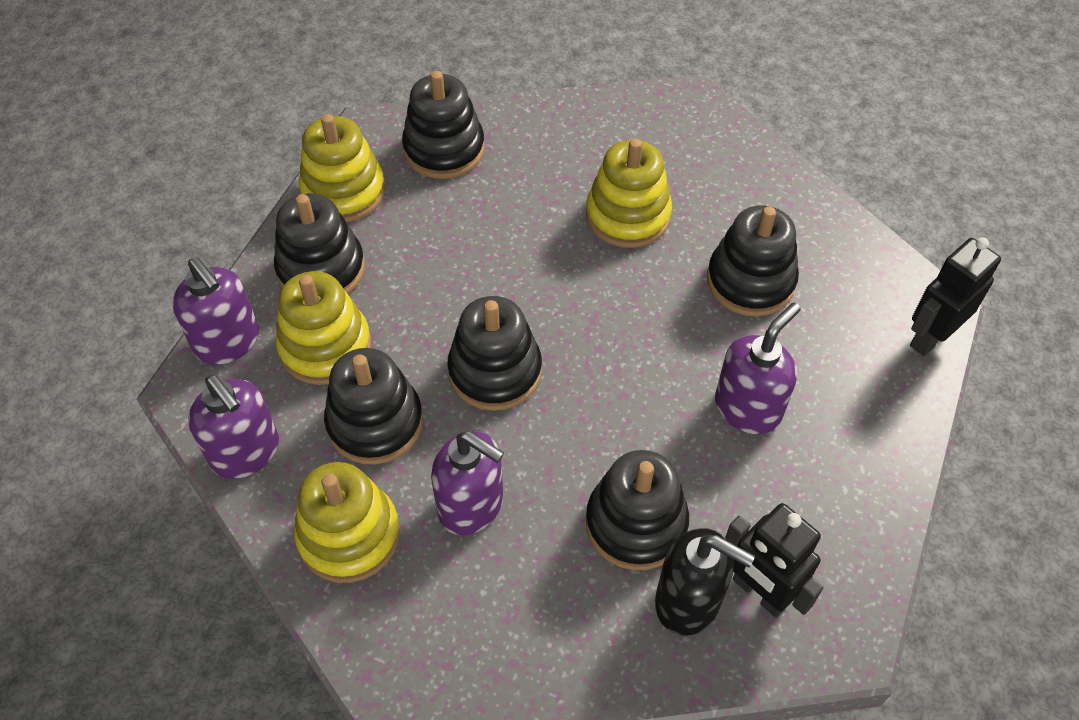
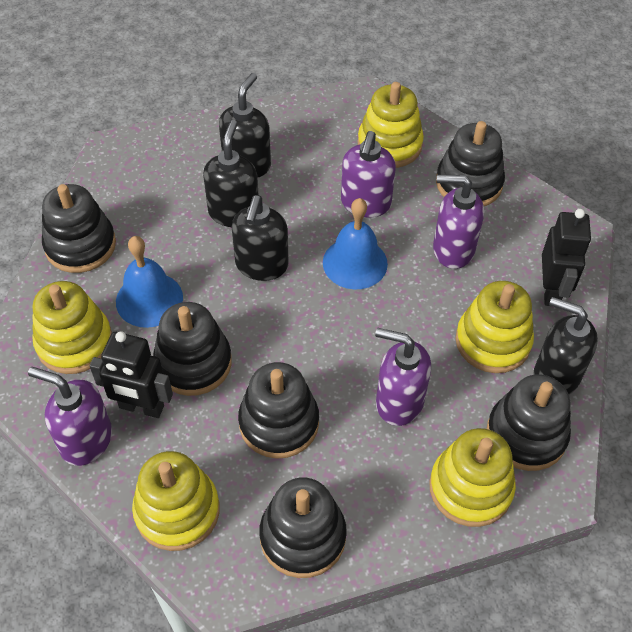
black soap dispenser: 1 -> 4
blue bell: 0 -> 2
yellow stacking toy: 4 -> 5

